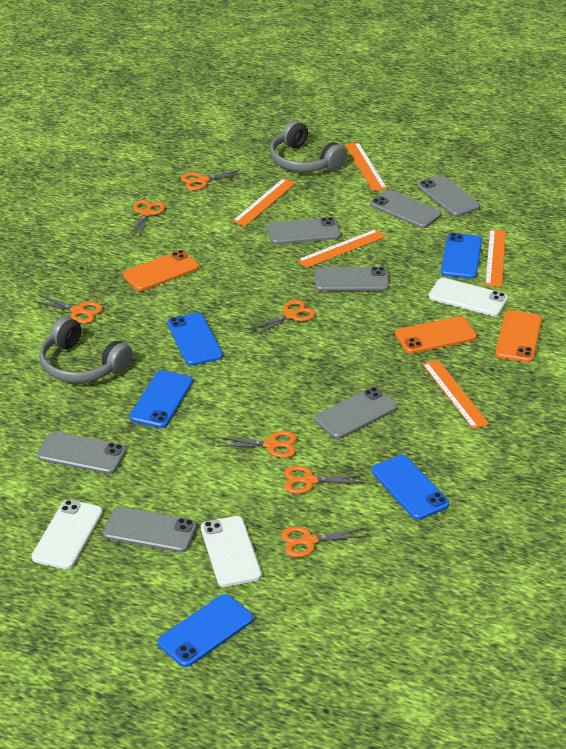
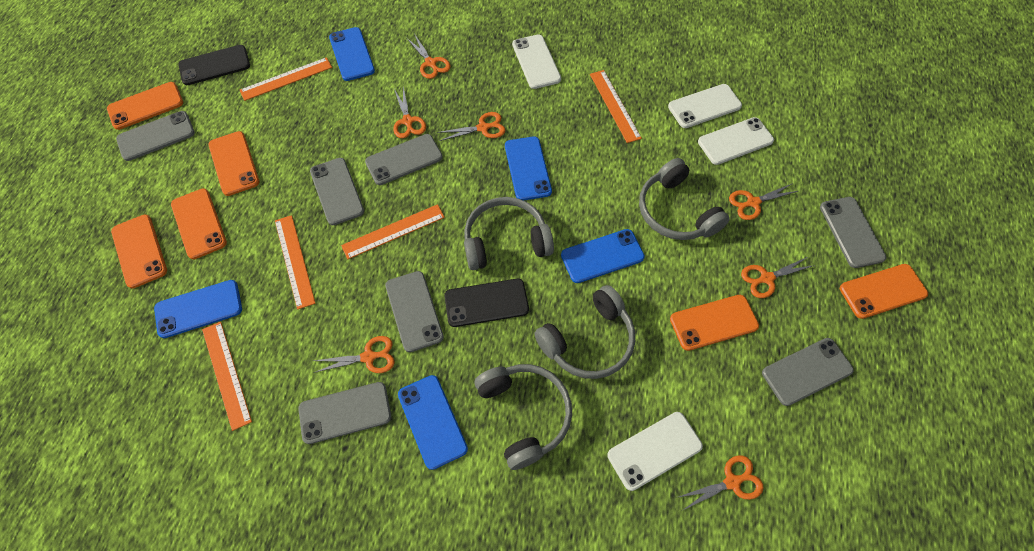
black phone: 0 -> 2
grey headphones: 2 -> 4
orange phone: 3 -> 6
white phone: 3 -> 4

